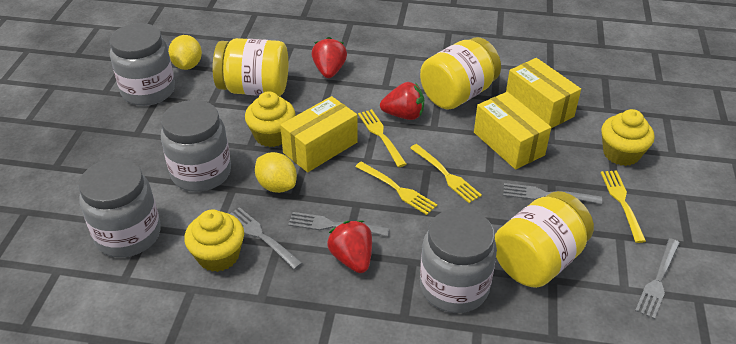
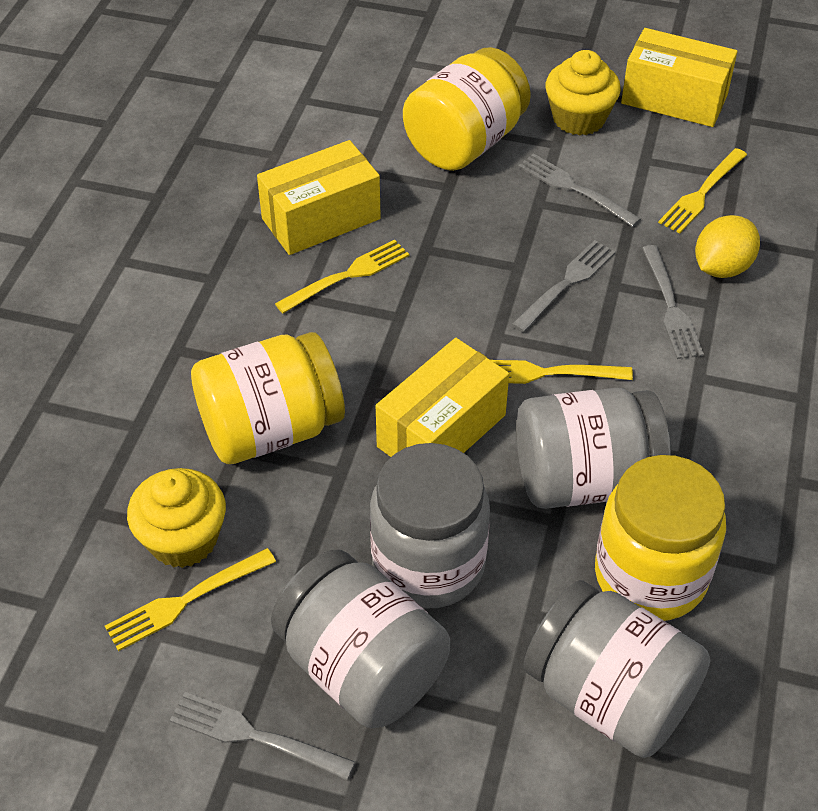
red strawberry: 3 -> 0
yellow cupcake: 3 -> 2
yellow lemon: 2 -> 1

